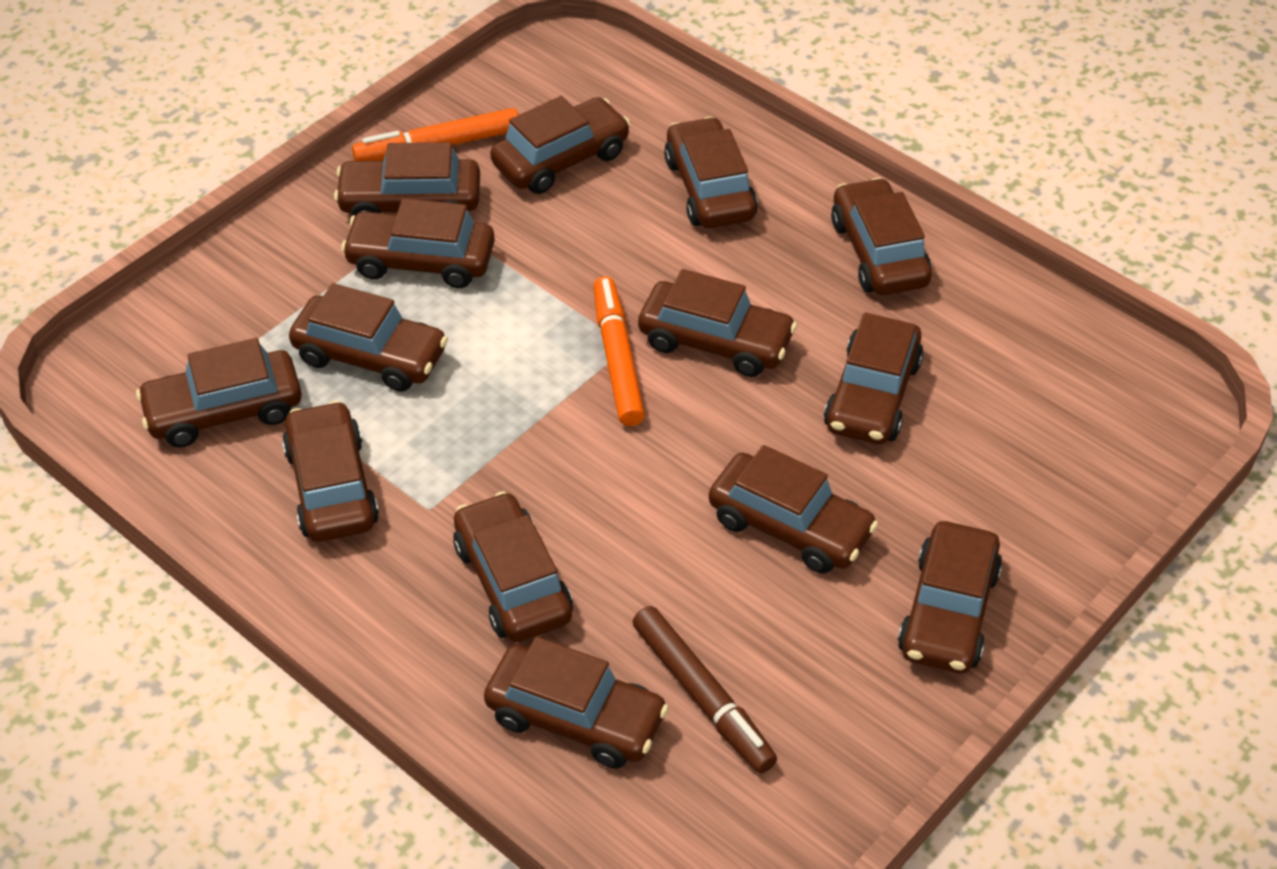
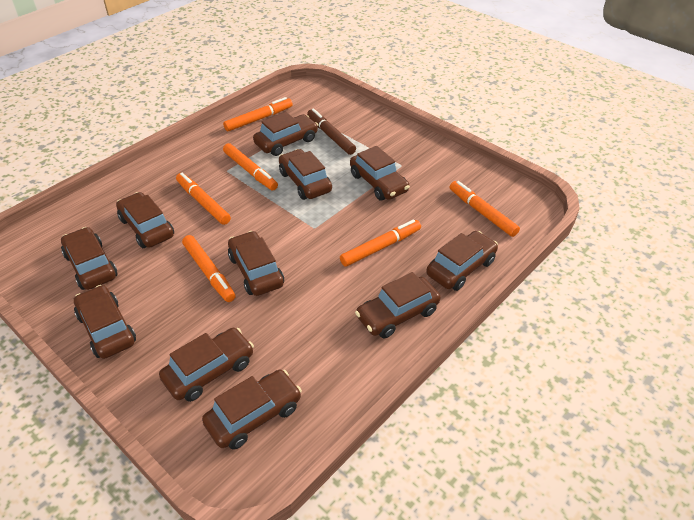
brown car: 14 -> 11
orange marker: 2 -> 6

